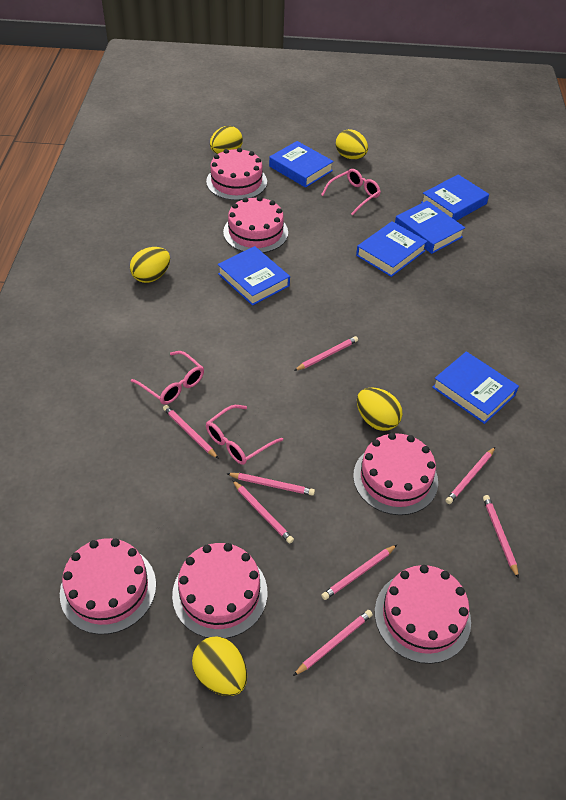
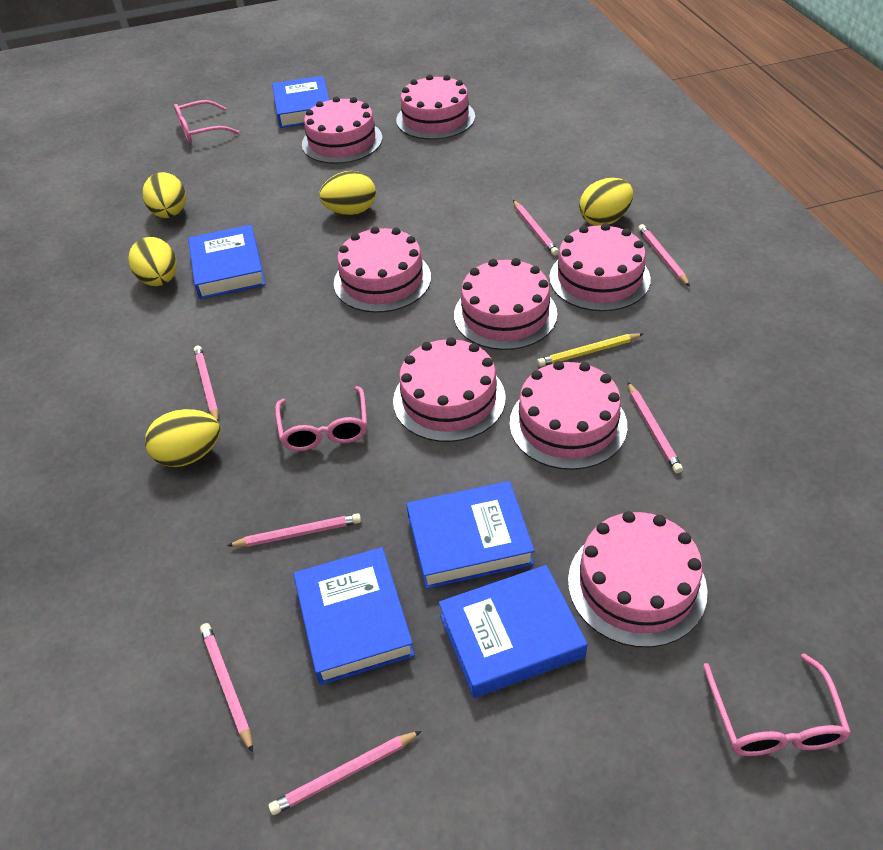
blue book: 6 -> 5
pink cake: 6 -> 8
pink pencil: 8 -> 7
yellow pencil: 0 -> 1

